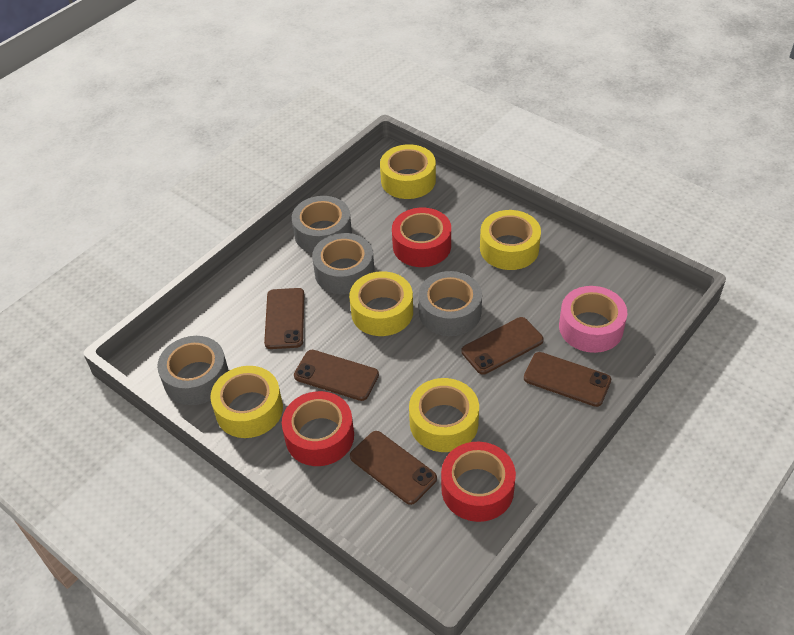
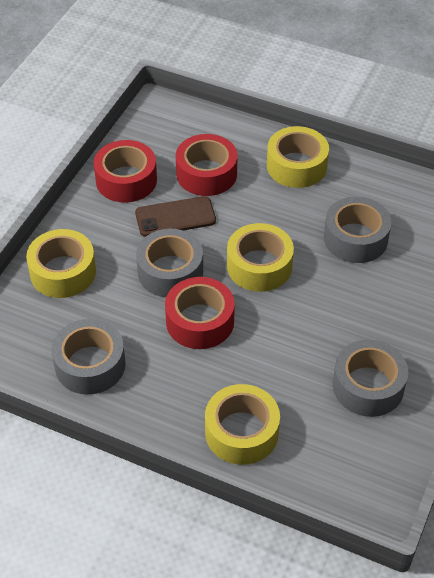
brown phone: 5 -> 1
pink tape: 1 -> 0
yellow tape: 5 -> 4

